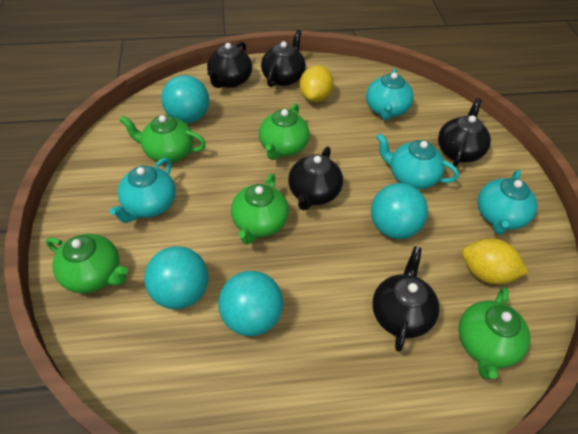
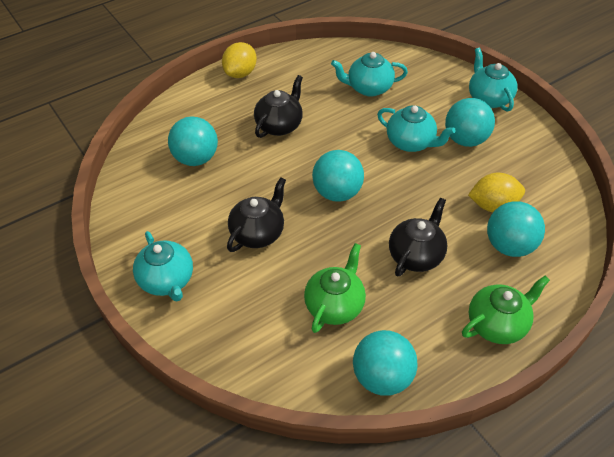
black teapot: 5 -> 3
green teapot: 5 -> 2
turquoise ball: 4 -> 5

